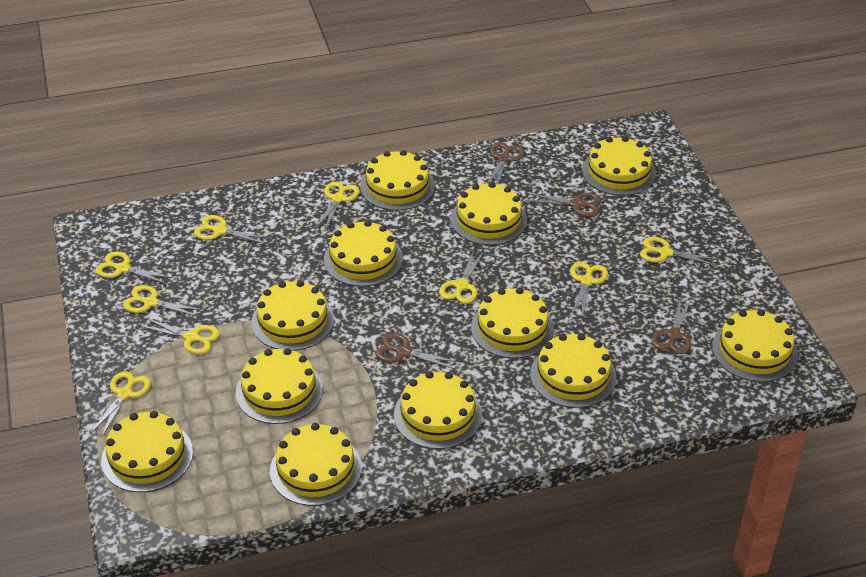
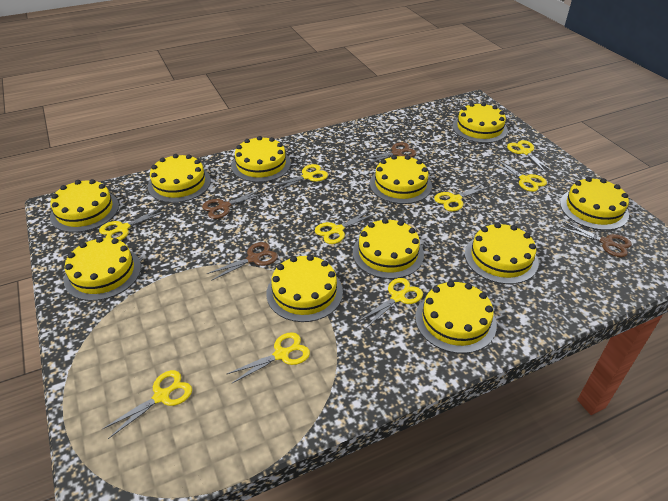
yellow cake: 12 -> 11

